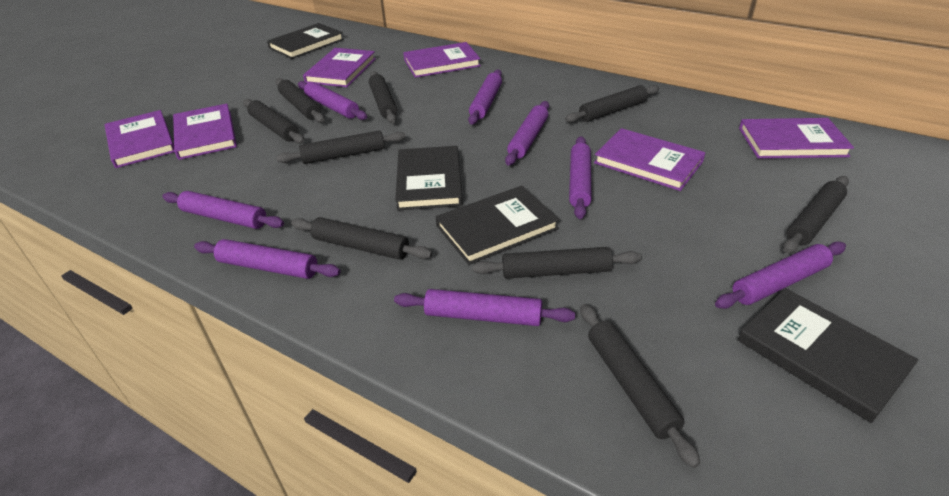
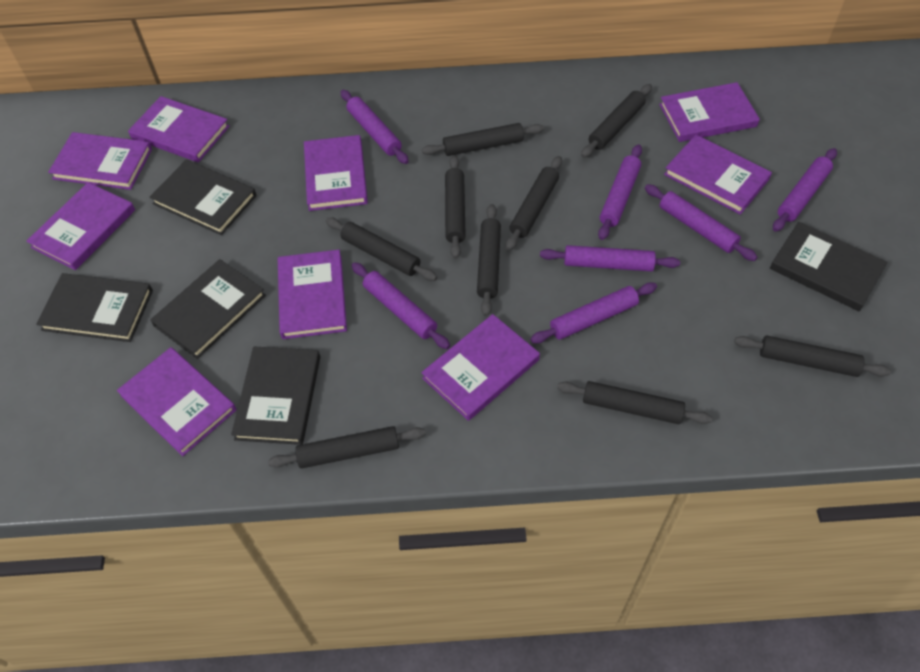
black book: 4 -> 5
purple book: 6 -> 9
purple rolling pin: 8 -> 7

